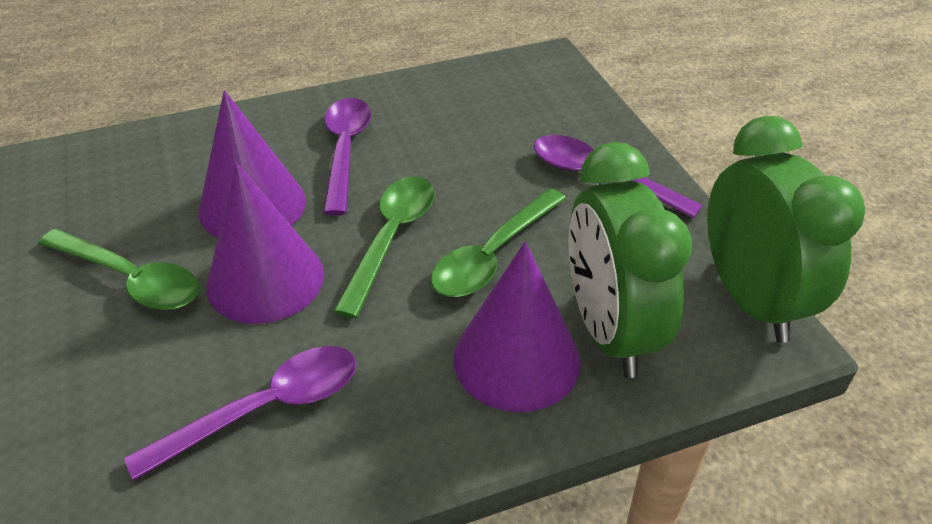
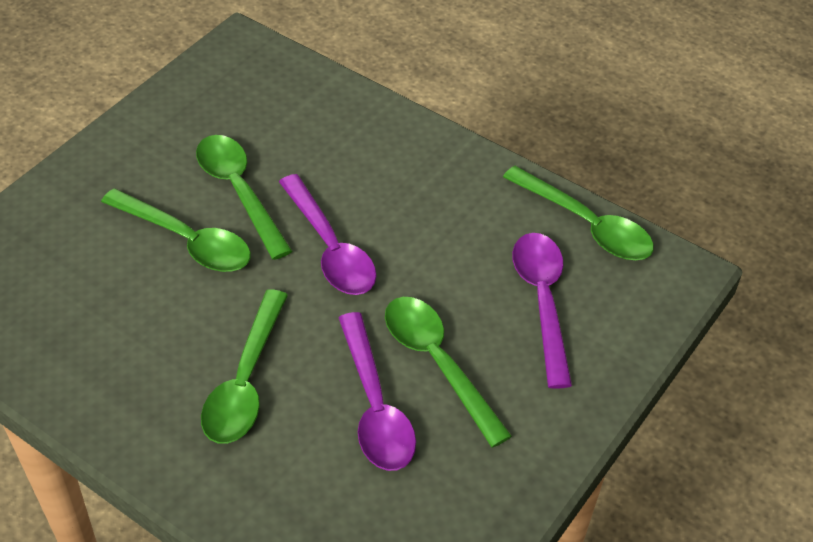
green clock: 2 -> 0
green spoon: 3 -> 5
purple cone: 3 -> 0

